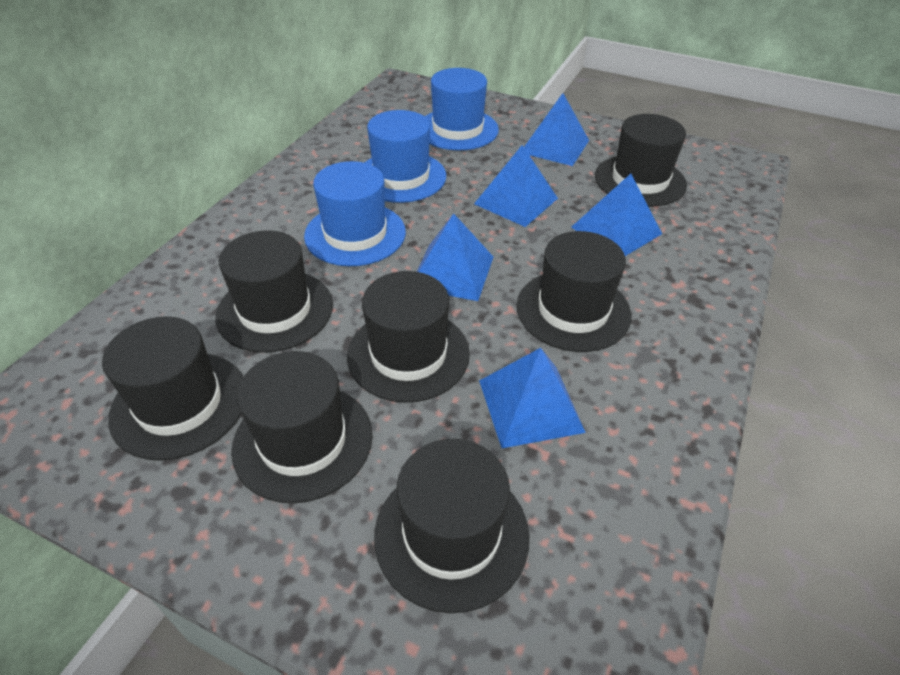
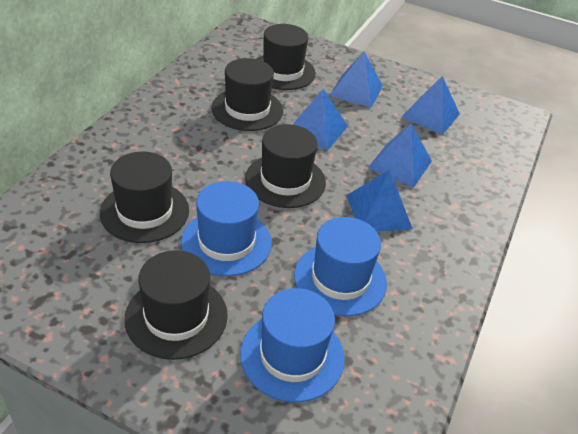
black hat: 7 -> 5

